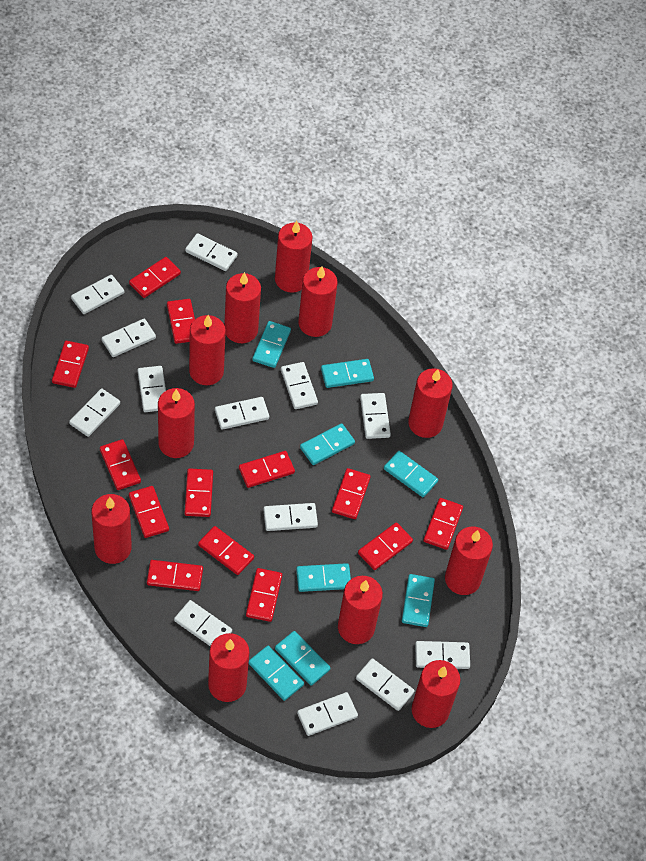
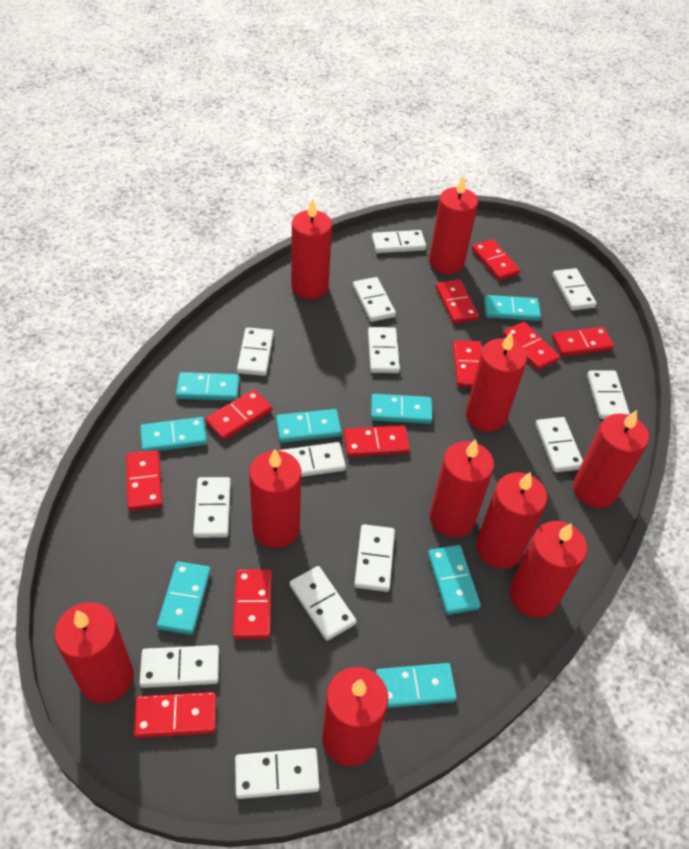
red candle: 11 -> 10
red domino: 13 -> 10

